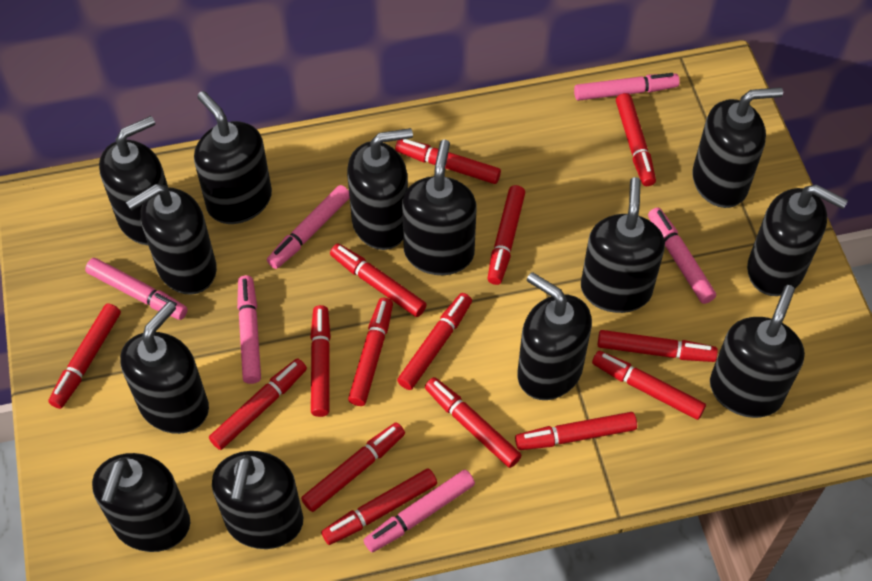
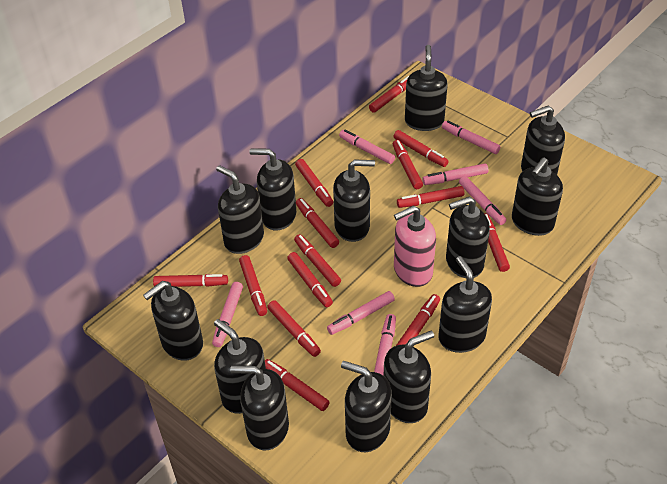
pink marker: 6 -> 7
pink soap dispenser: 0 -> 1
red marker: 15 -> 14

